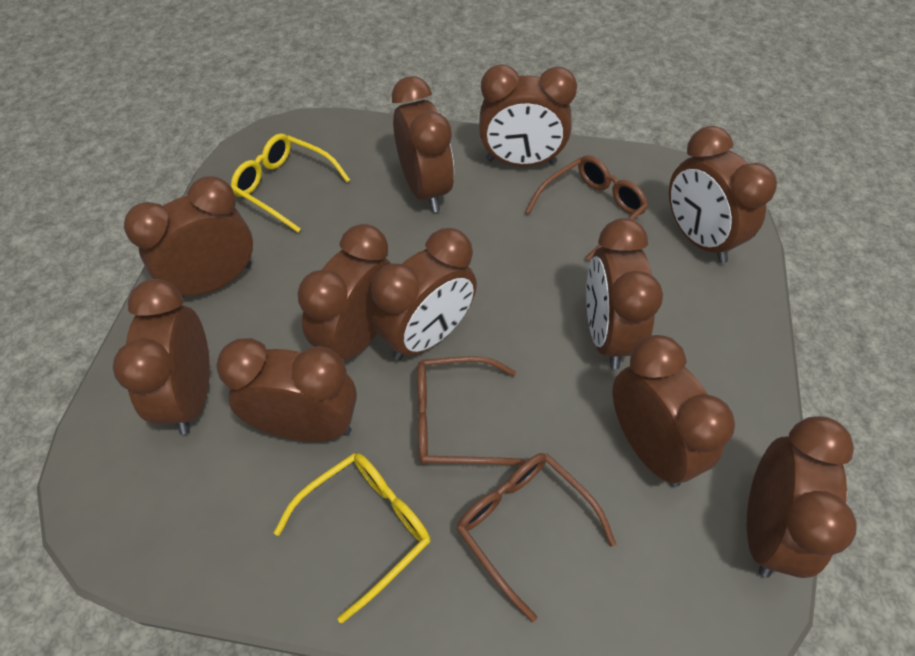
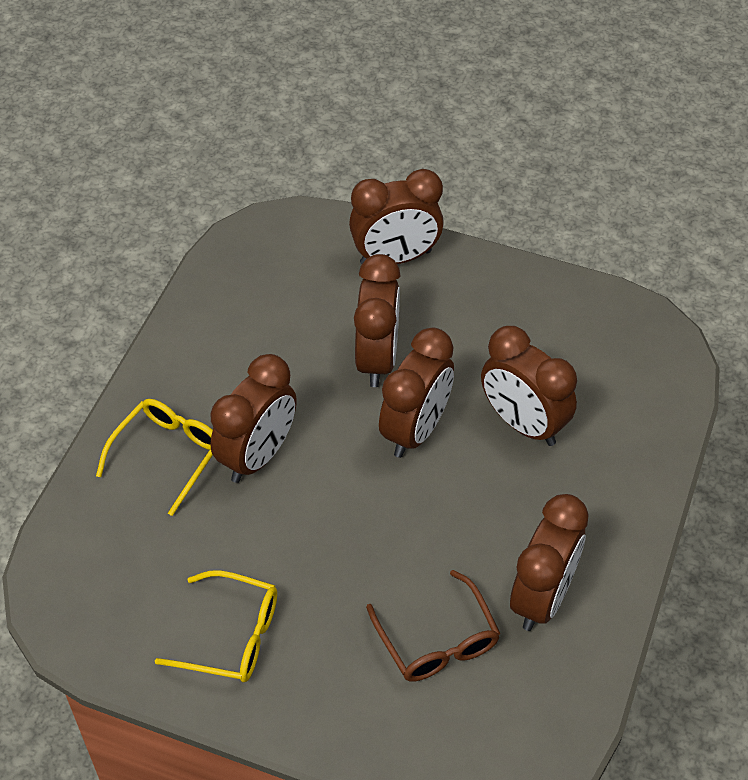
brown clock: 11 -> 6
brown glasses: 3 -> 1

